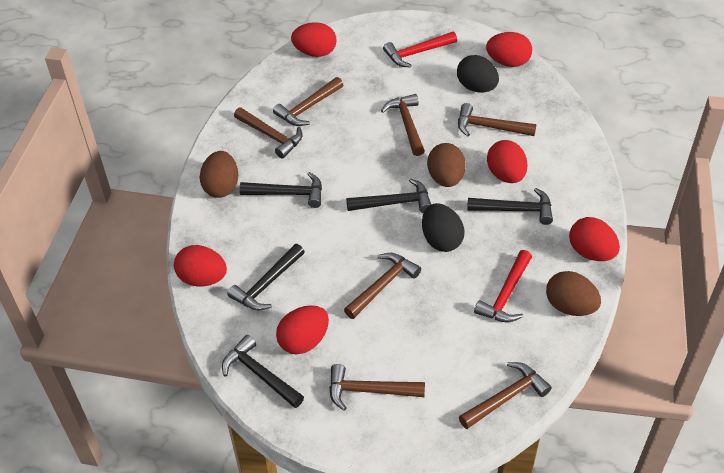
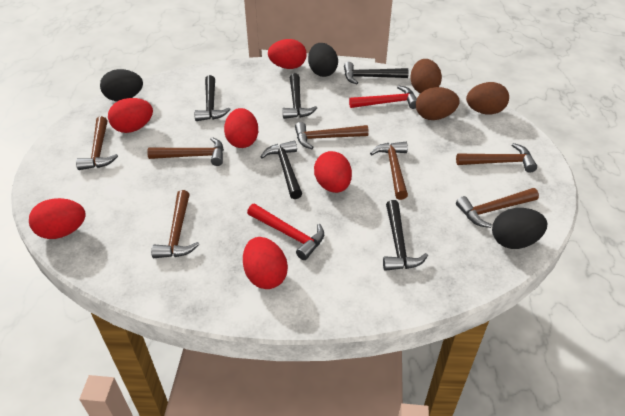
black egg: 2 -> 3

